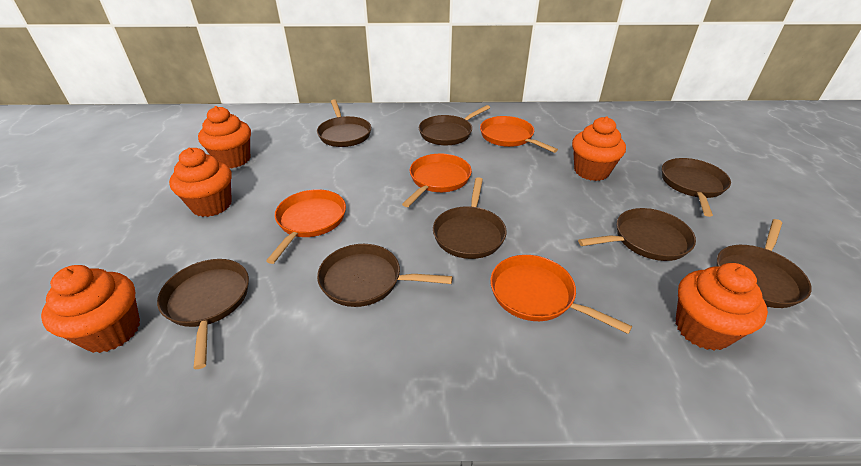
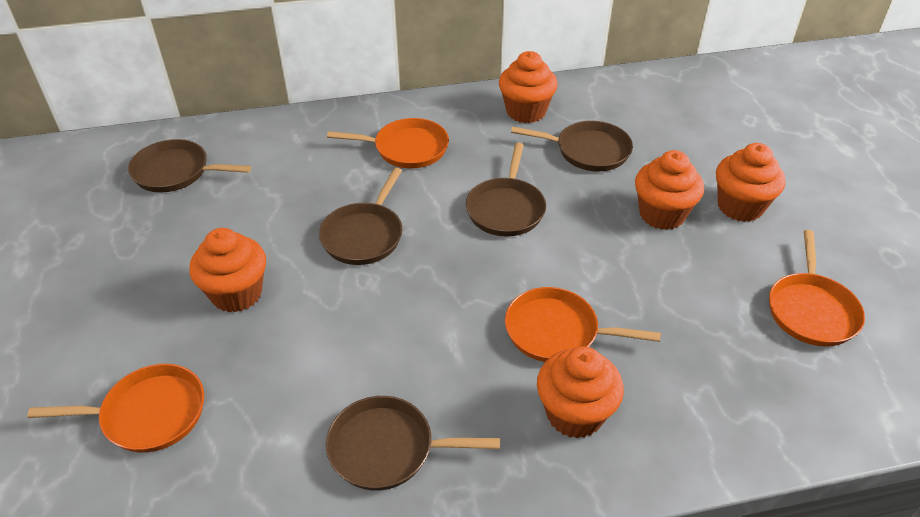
brown pan: 8 -> 5

